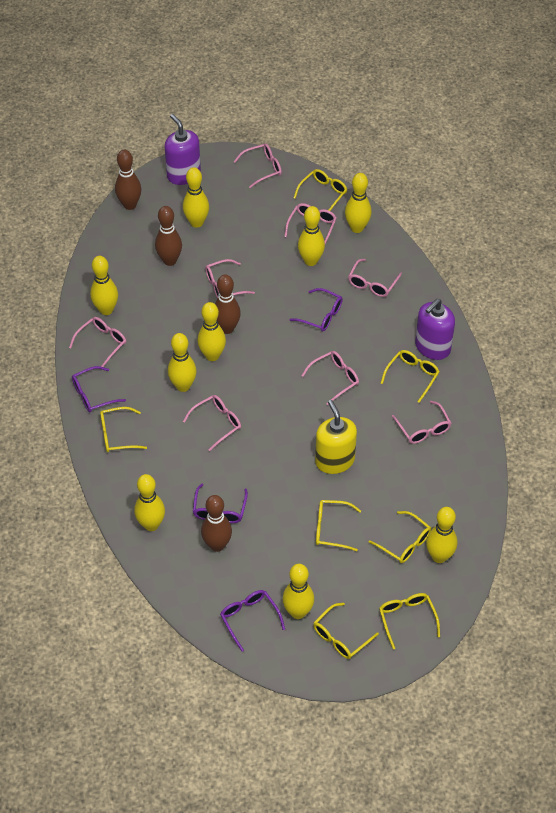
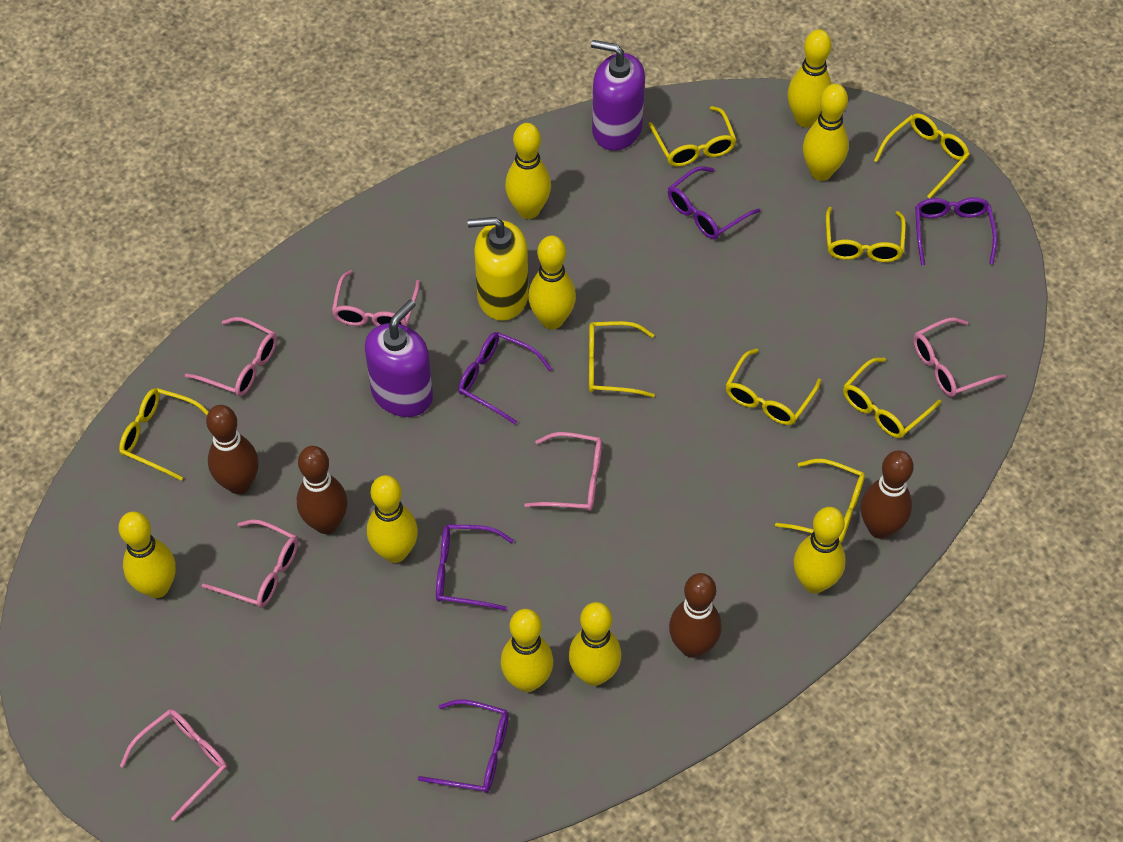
pink glasses: 8 -> 6
purple glasses: 4 -> 5
yellow glasses: 7 -> 8

